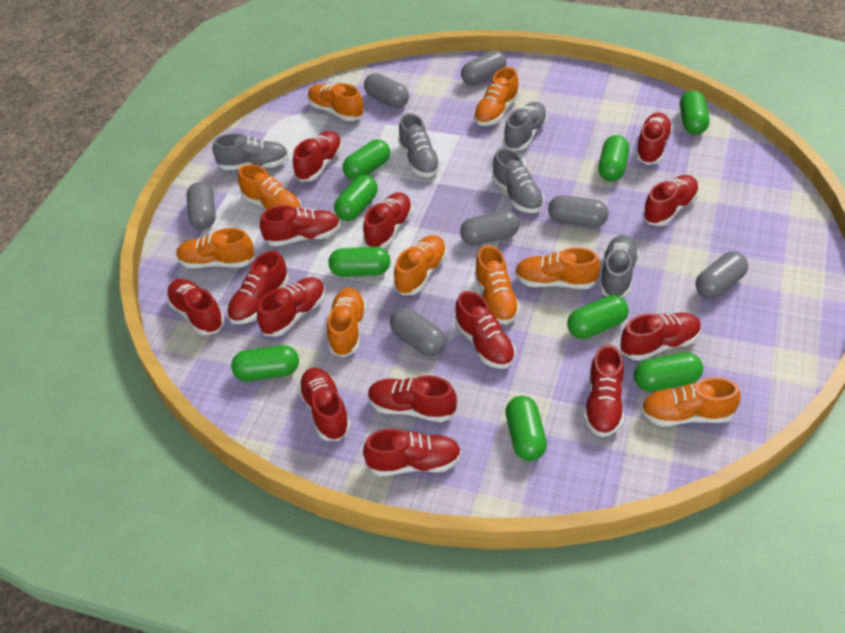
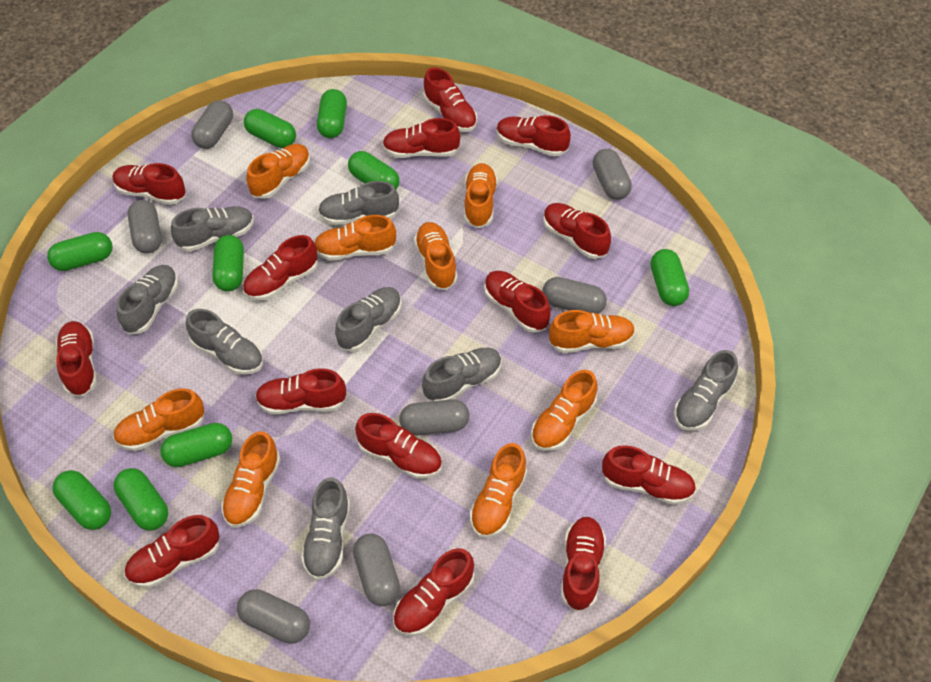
grey shoe: 5 -> 8

